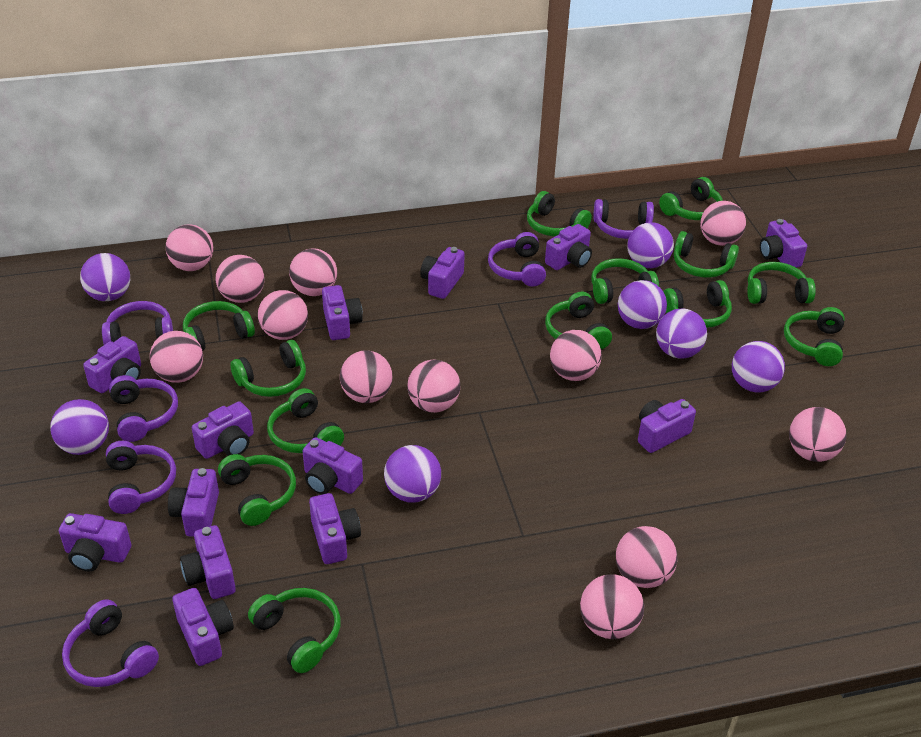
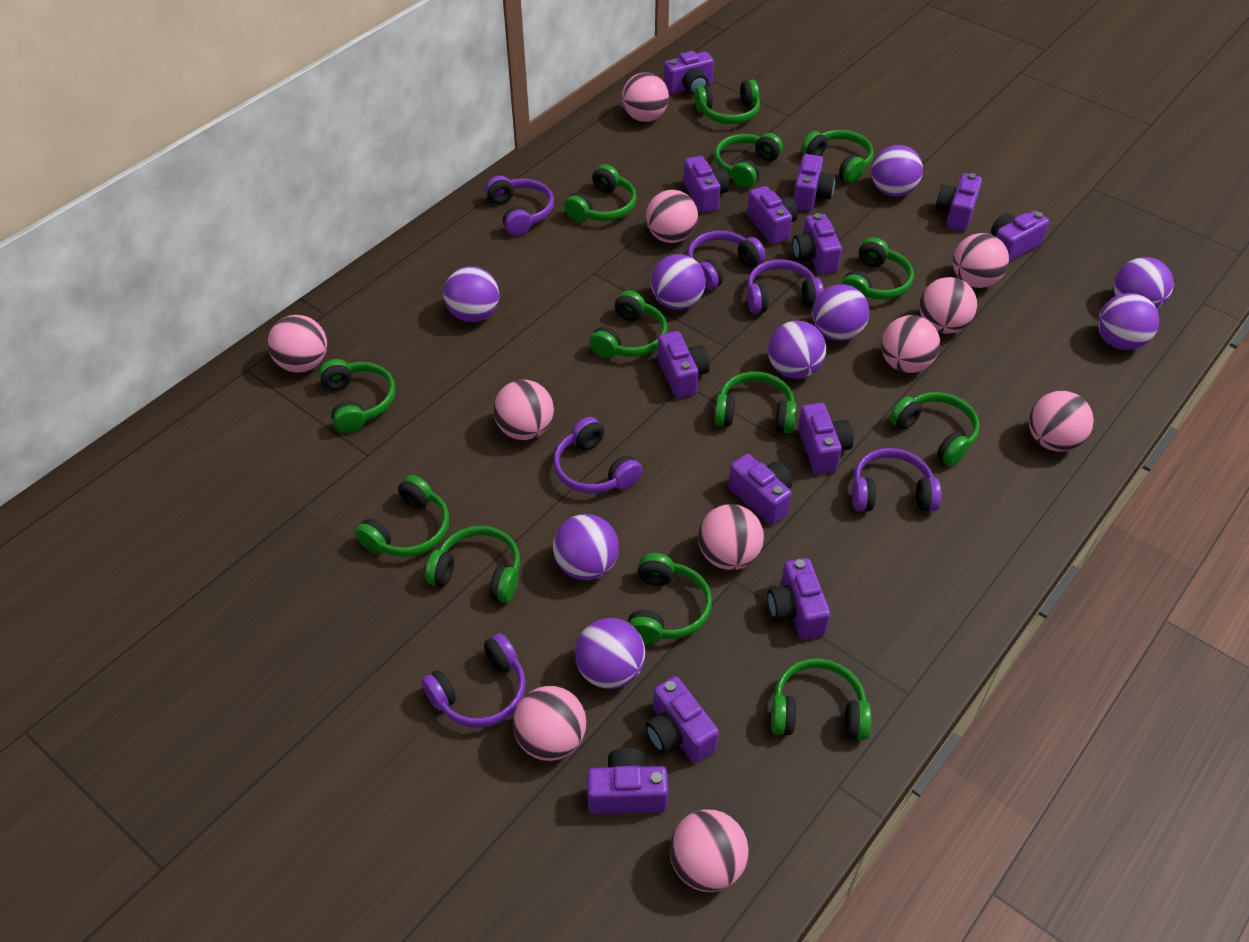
pink ball: 12 -> 11
purple ball: 7 -> 9

